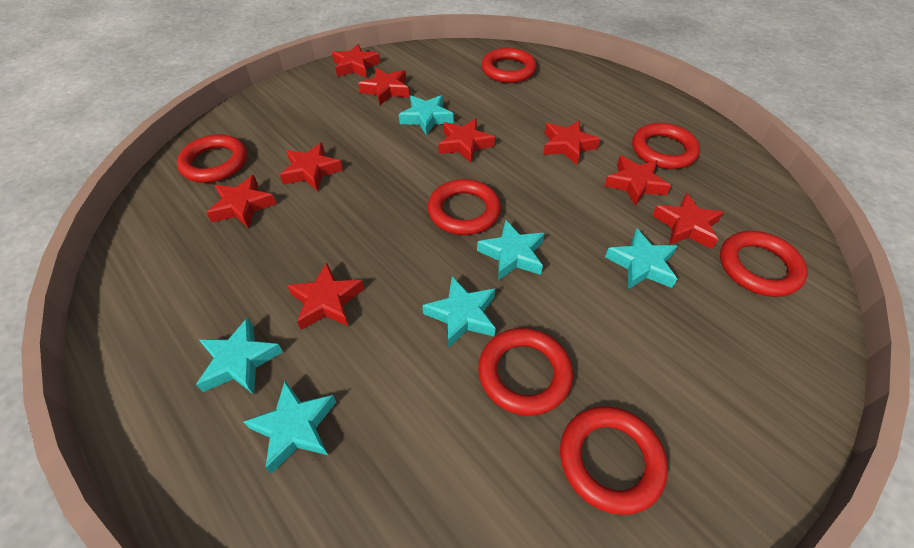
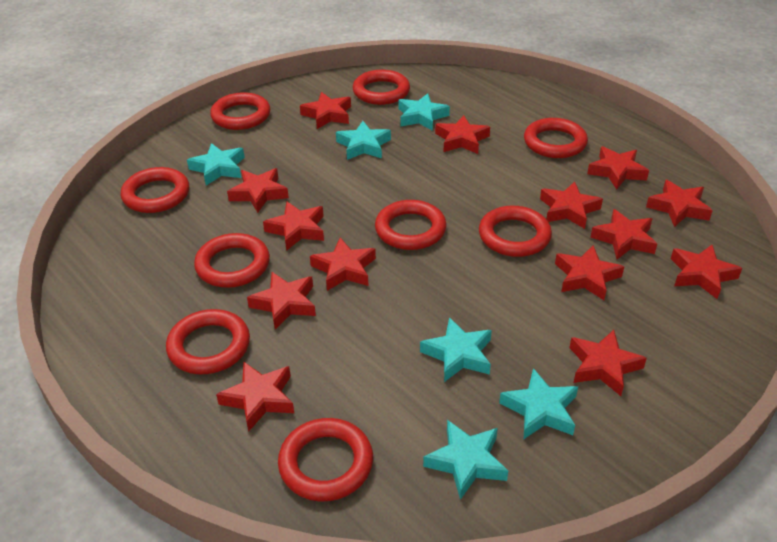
red ring: 7 -> 9
red star: 9 -> 14

